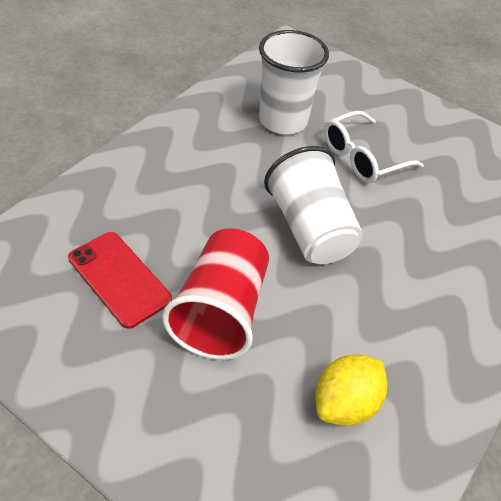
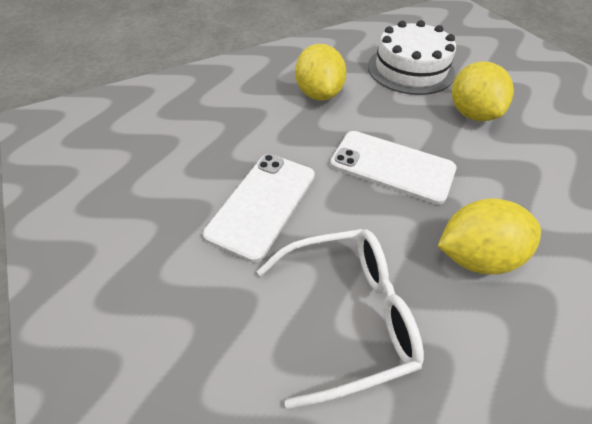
red cup: 1 -> 0
red phone: 1 -> 0
white cake: 0 -> 1
white cup: 2 -> 0
white phone: 0 -> 2
yellow lemon: 1 -> 3

